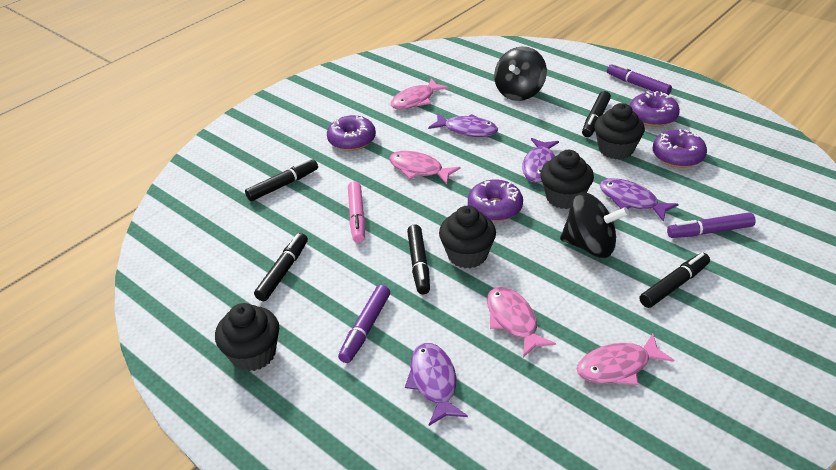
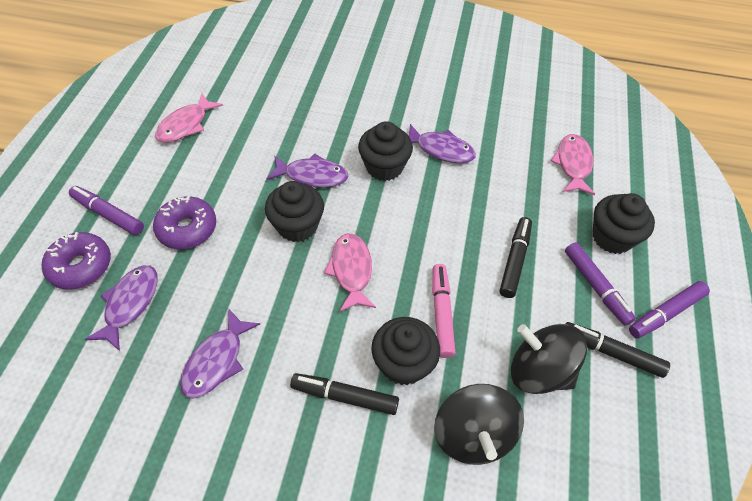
black marker: 5 -> 3
pink fish: 4 -> 3
purple donut: 4 -> 2

